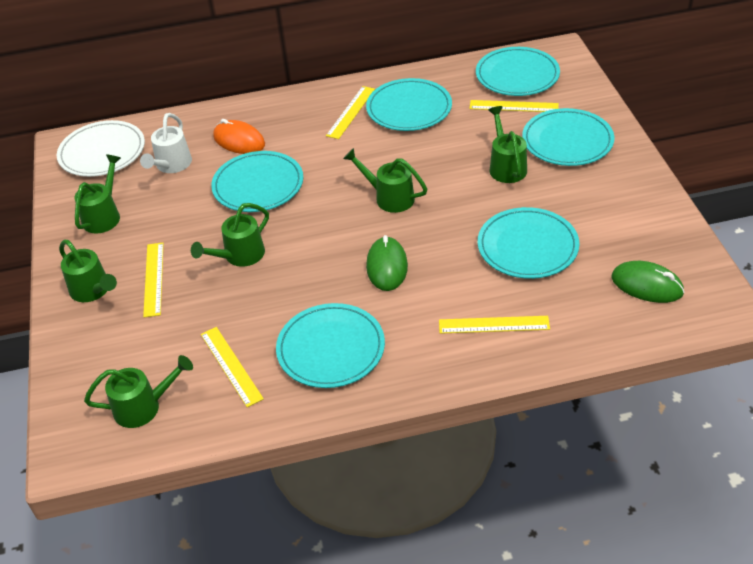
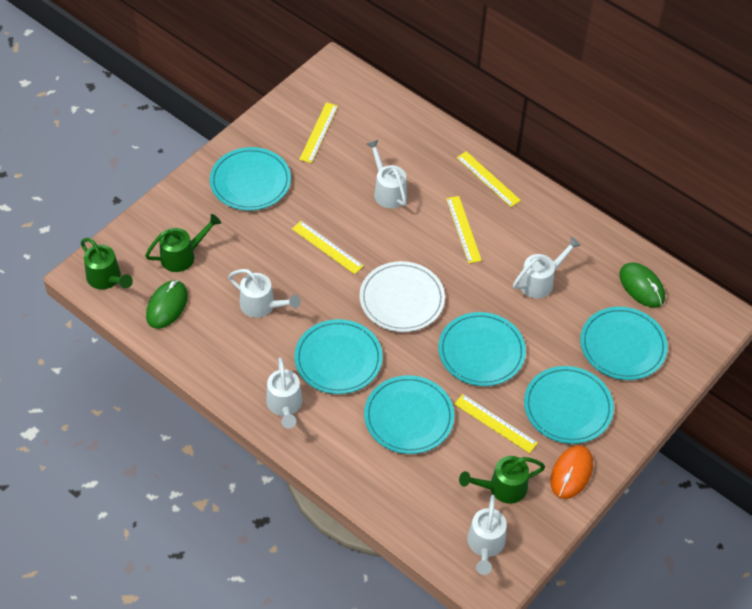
green watering can: 6 -> 3
white watering can: 1 -> 5

